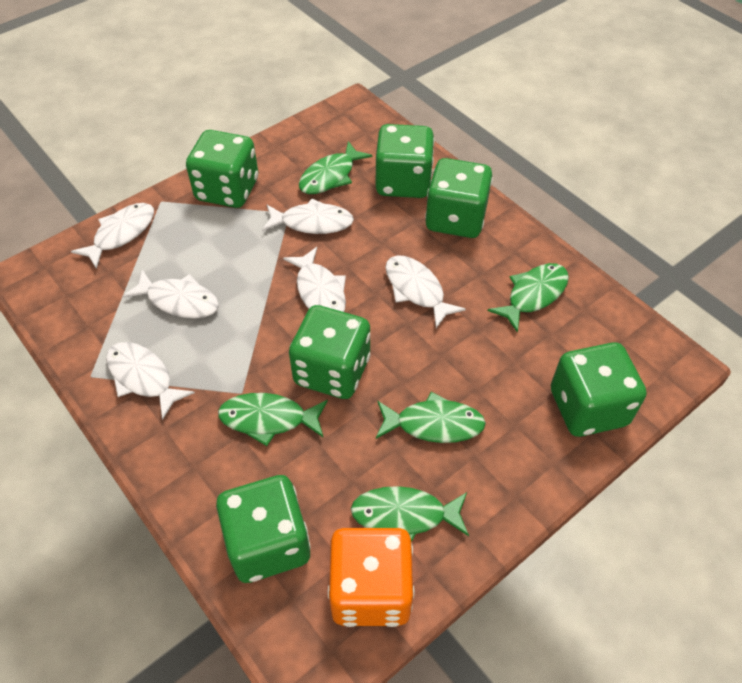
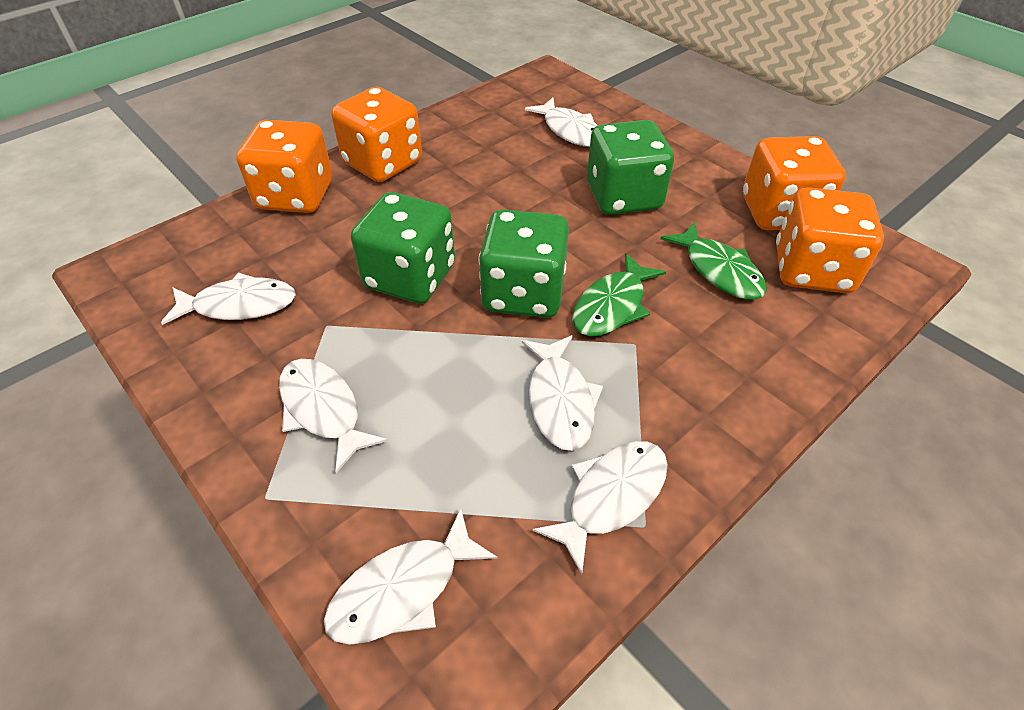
green dice: 6 -> 3
green fish: 5 -> 2
orange dice: 1 -> 4

